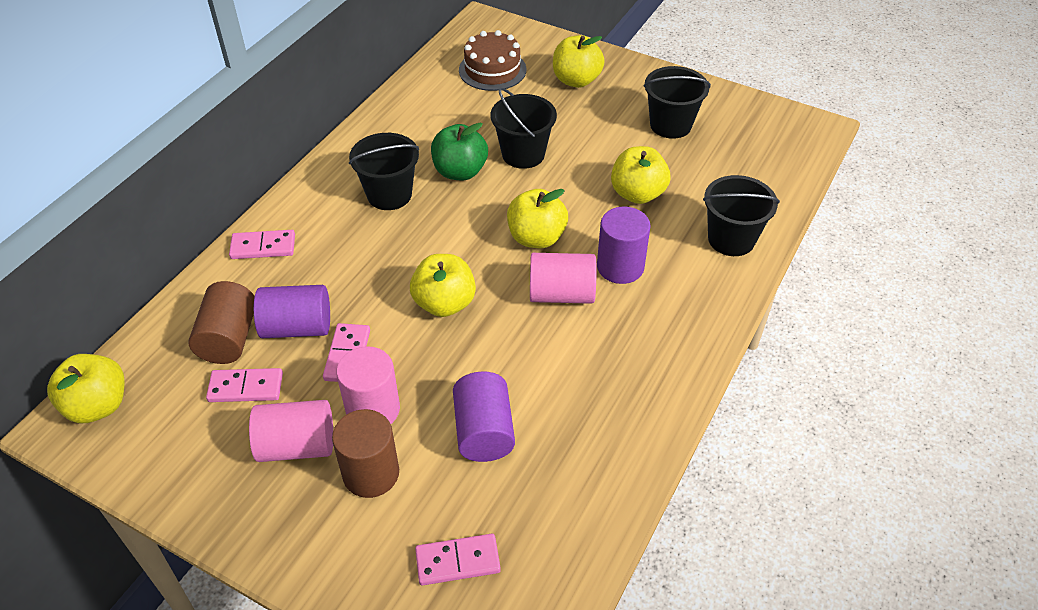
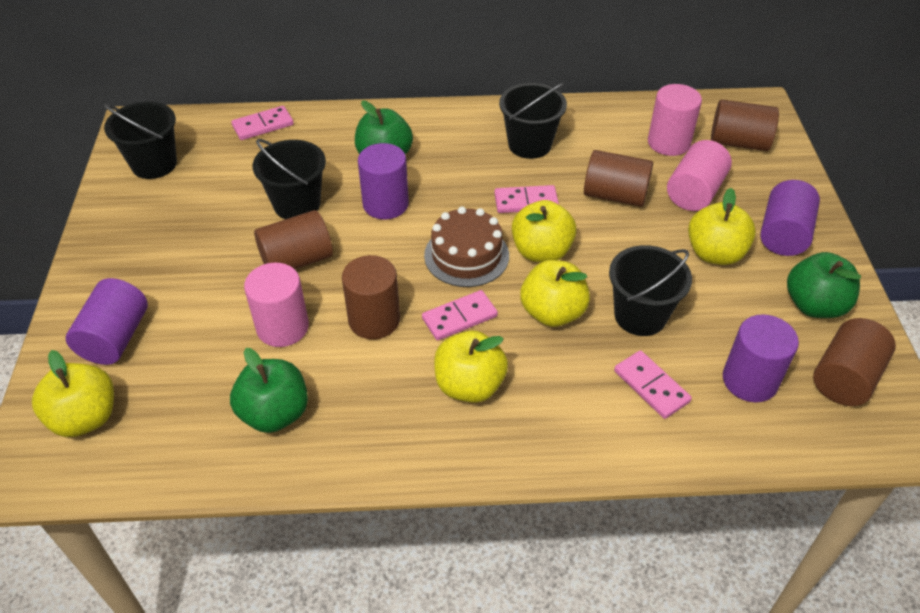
brown cylinder: 2 -> 5
green apple: 1 -> 3
purple cylinder: 3 -> 4

